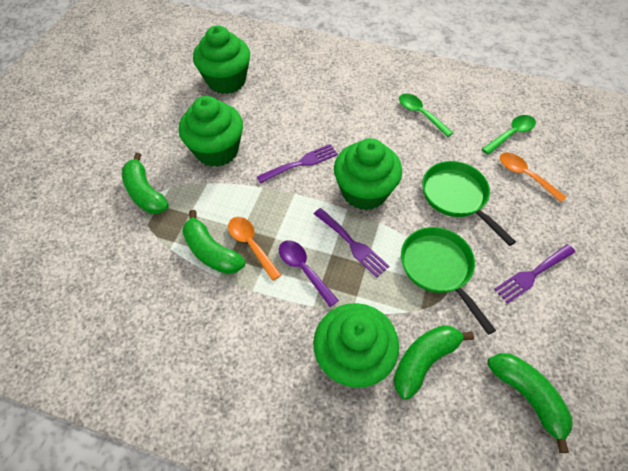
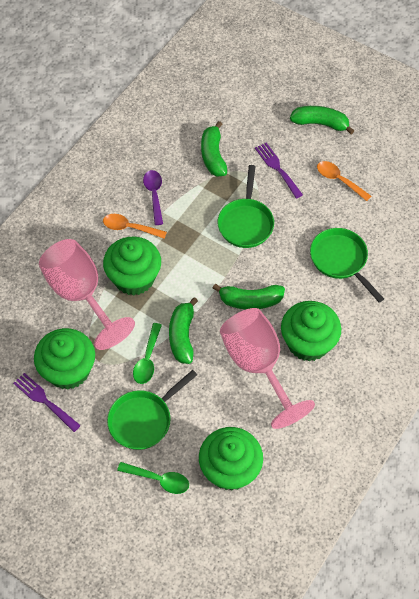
green pan: 2 -> 3
pink goblet: 0 -> 2
purple fork: 3 -> 2

